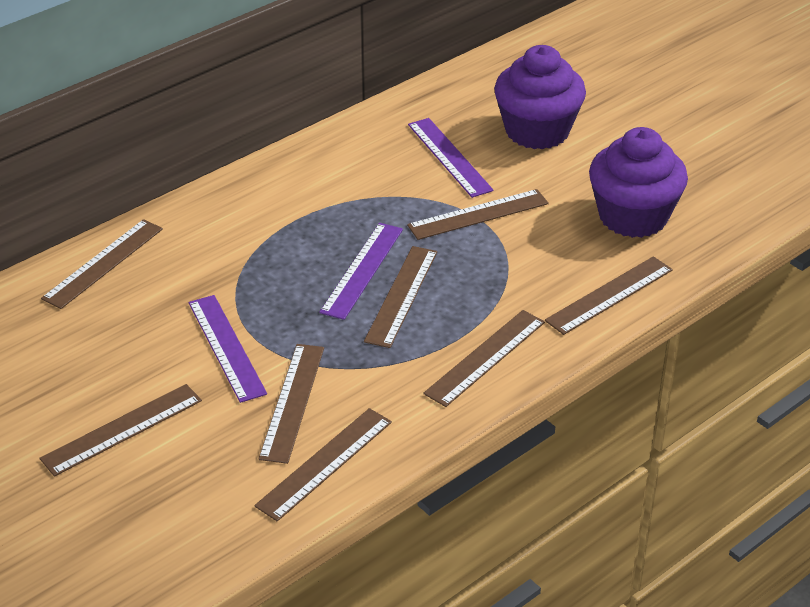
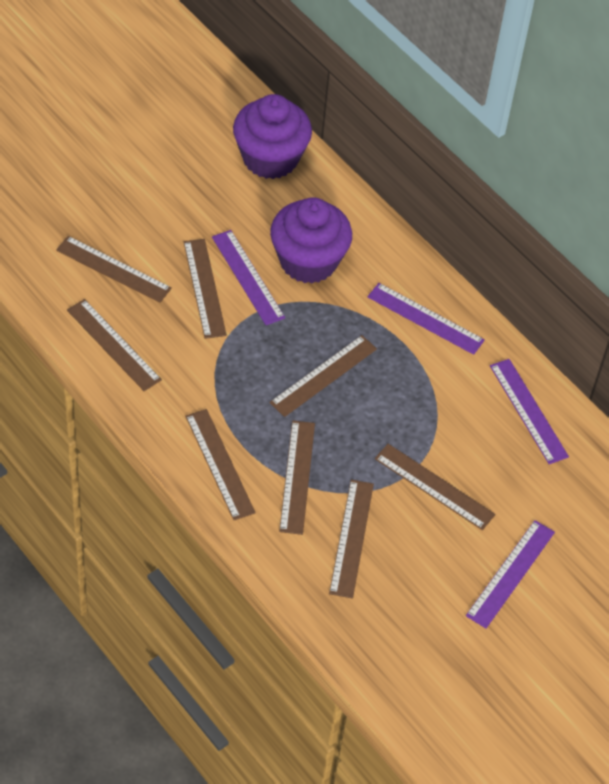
purple ruler: 3 -> 4

